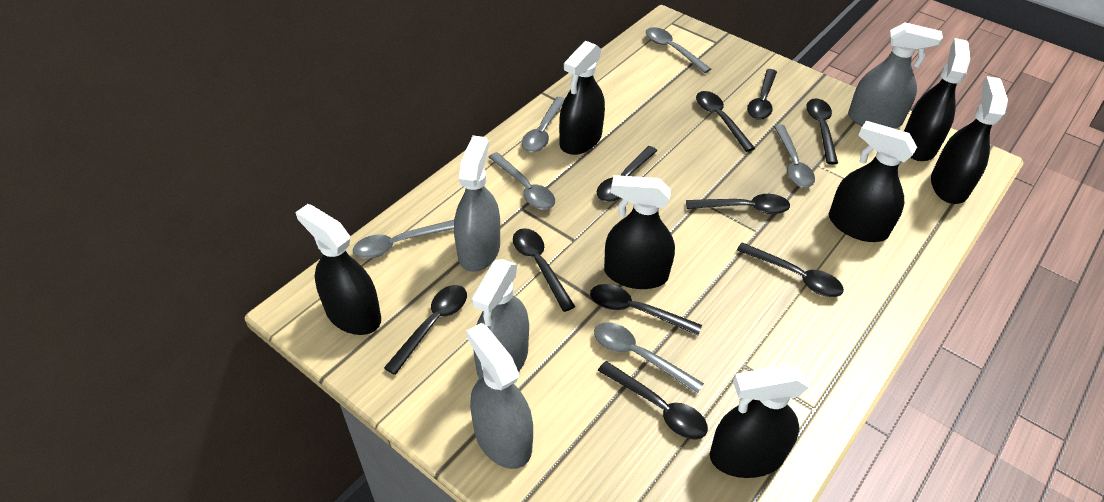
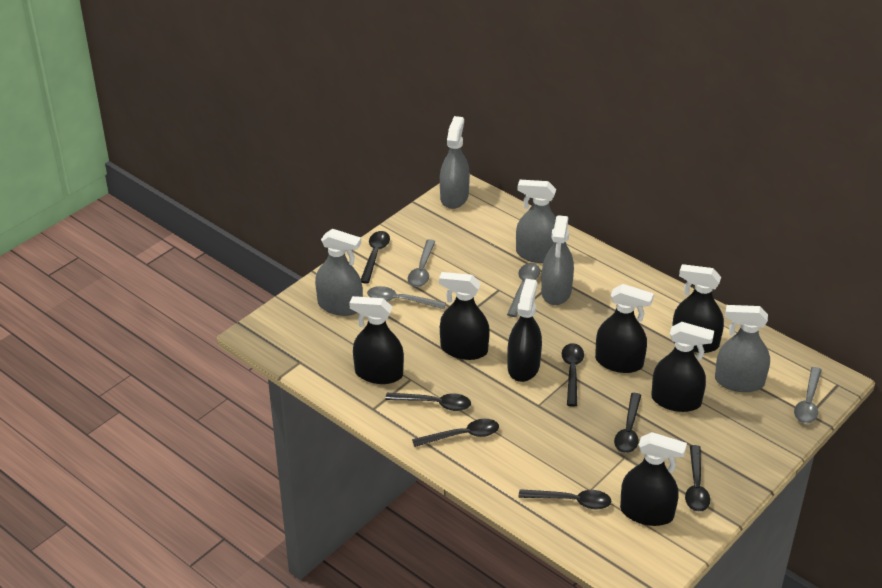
black spoon: 10 -> 7
grey spoon: 6 -> 4
grey spray bottle: 4 -> 5

